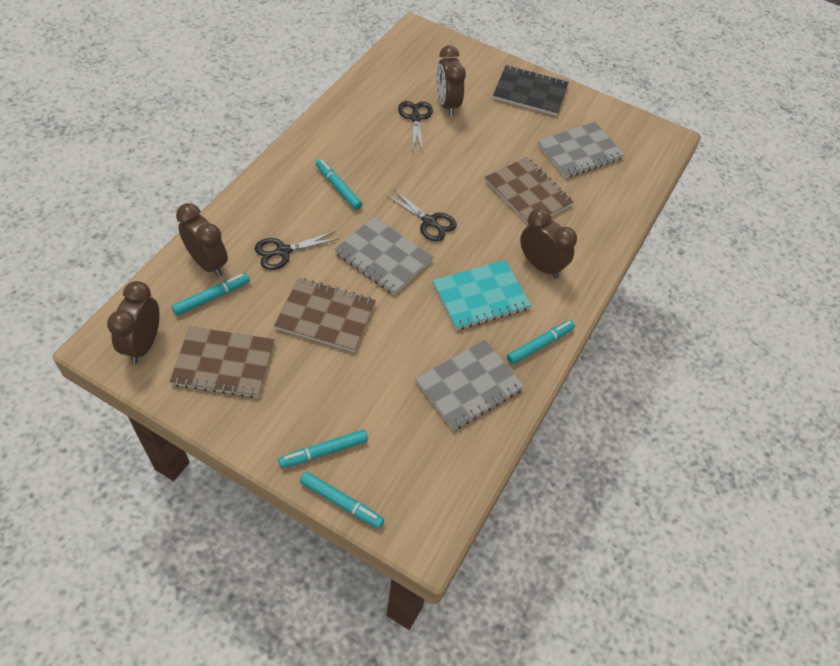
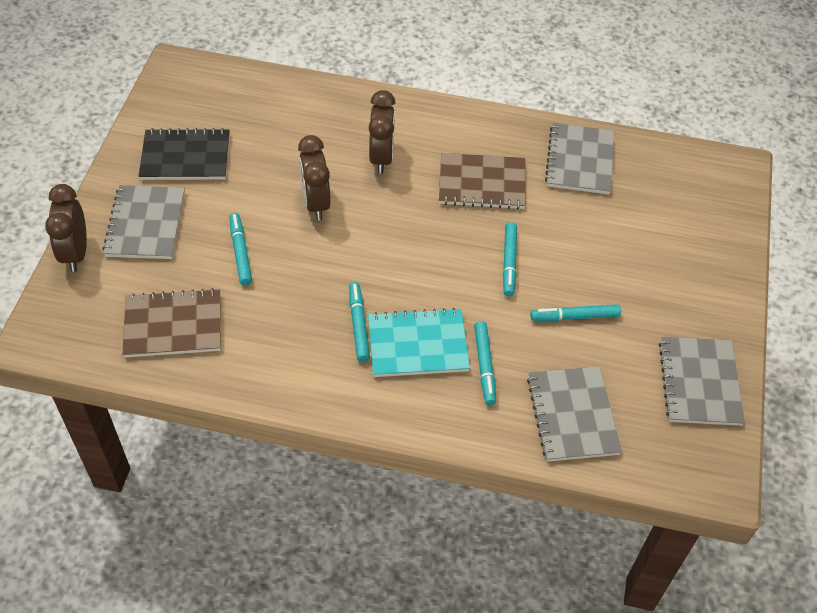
black scissors: 3 -> 0
brown clock: 4 -> 3
brown notebook: 3 -> 2
grey notebook: 3 -> 4

